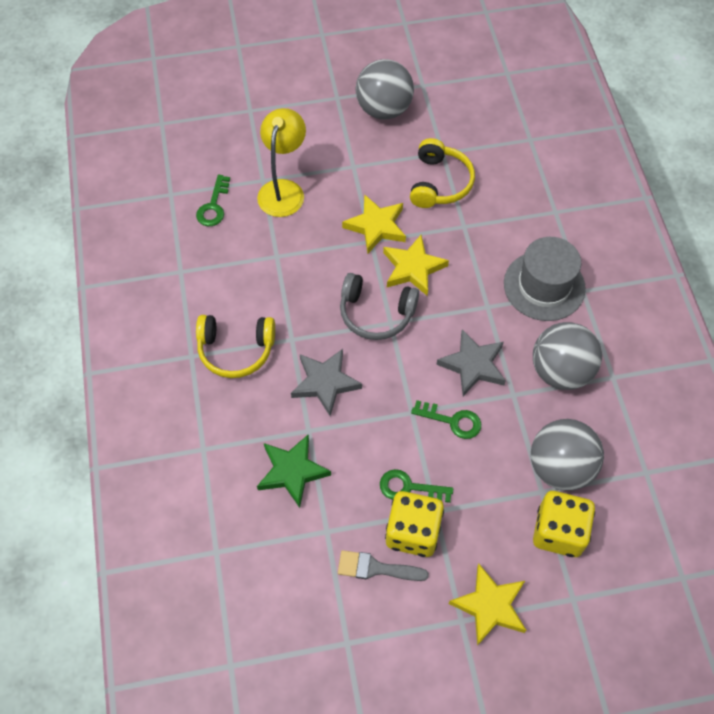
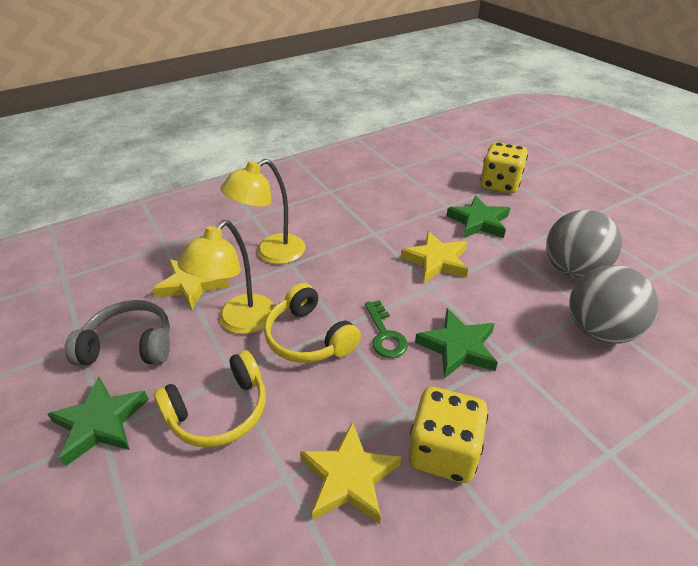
green key: 3 -> 1
green star: 1 -> 3
grey ball: 3 -> 2
grey brush: 1 -> 0
grey hat: 1 -> 0
grey star: 2 -> 0
yellow lamp: 1 -> 2

